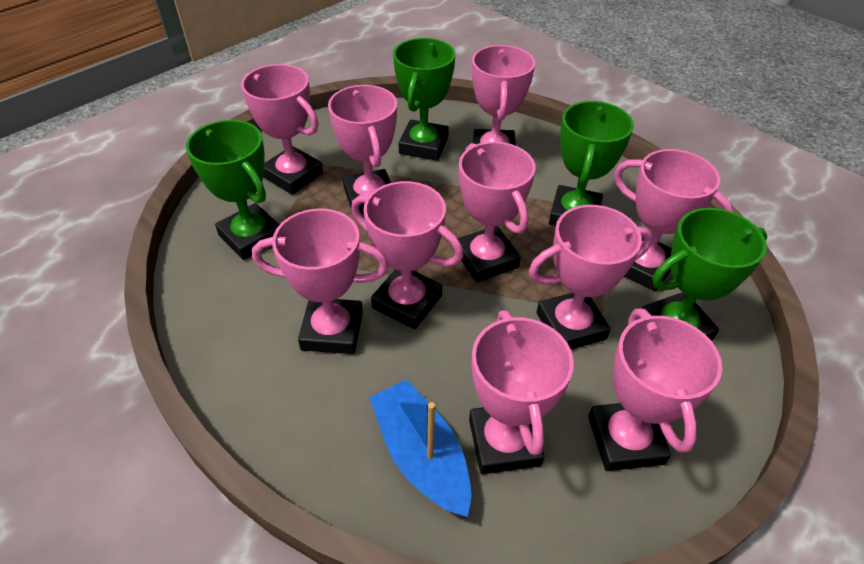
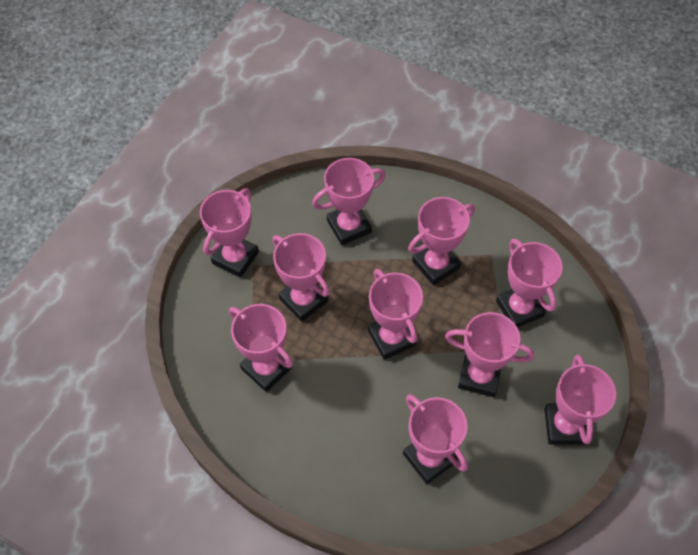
blue boat: 1 -> 0
green trophy: 4 -> 0

